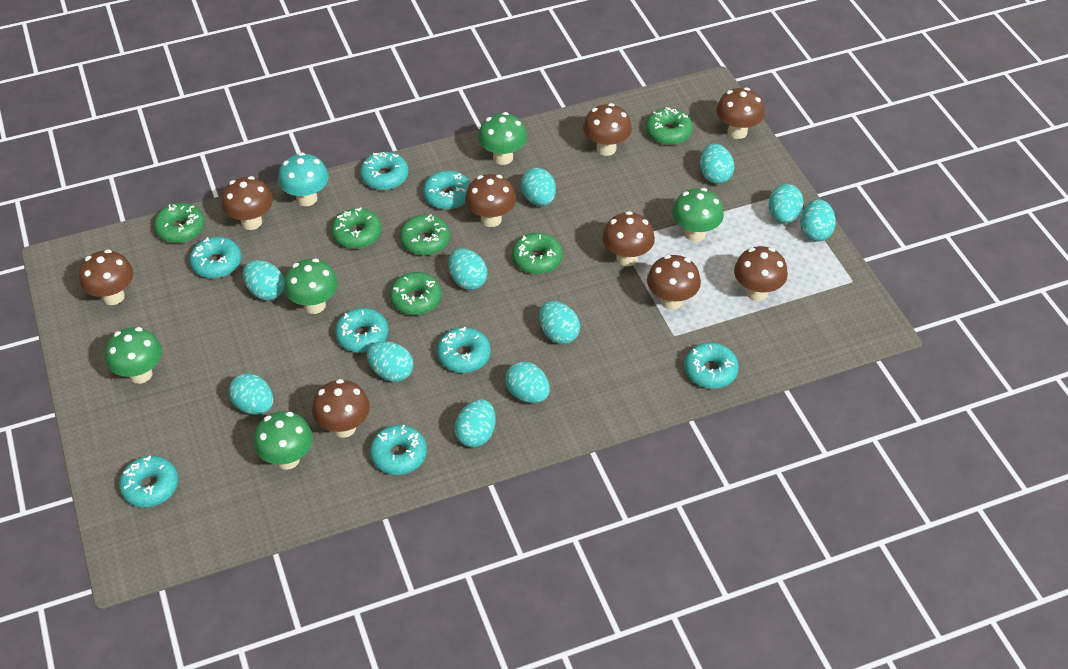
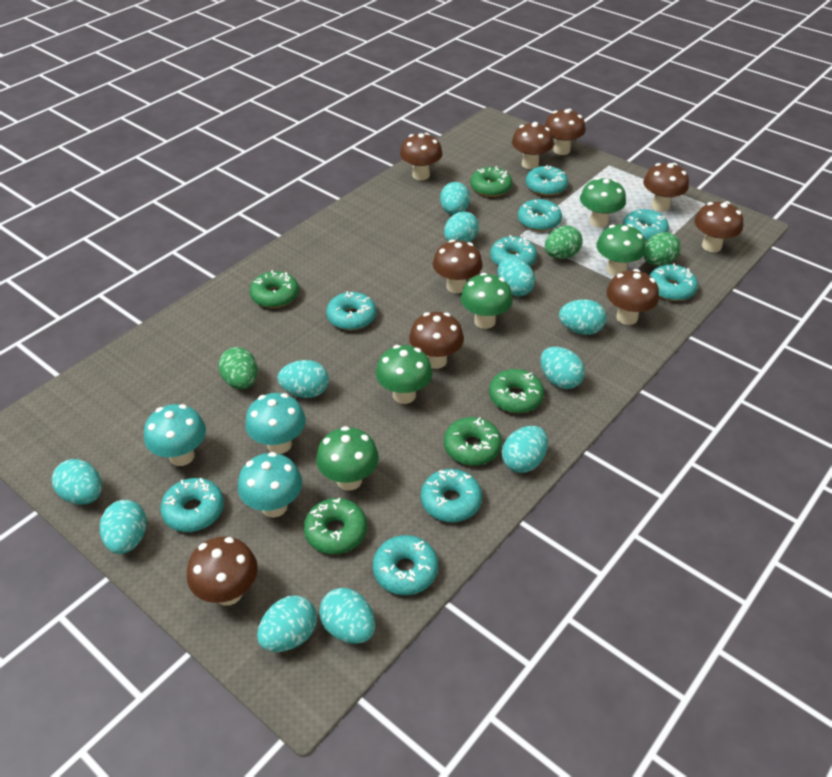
green donut: 6 -> 5
green egg: 0 -> 3
turquoise donut: 8 -> 9
turquoise mushroom: 1 -> 3

